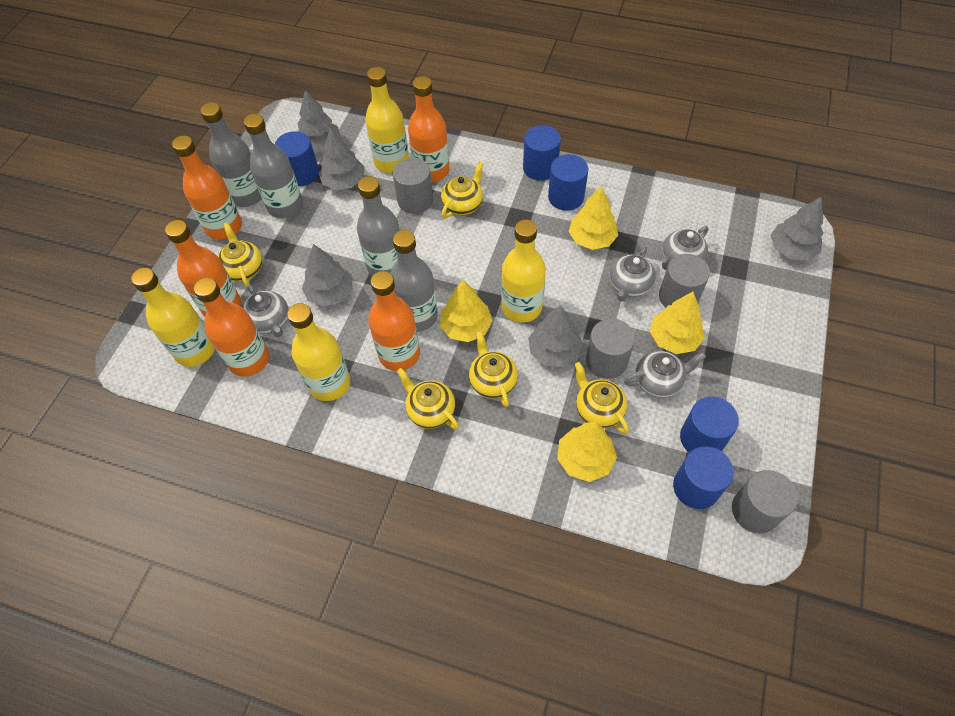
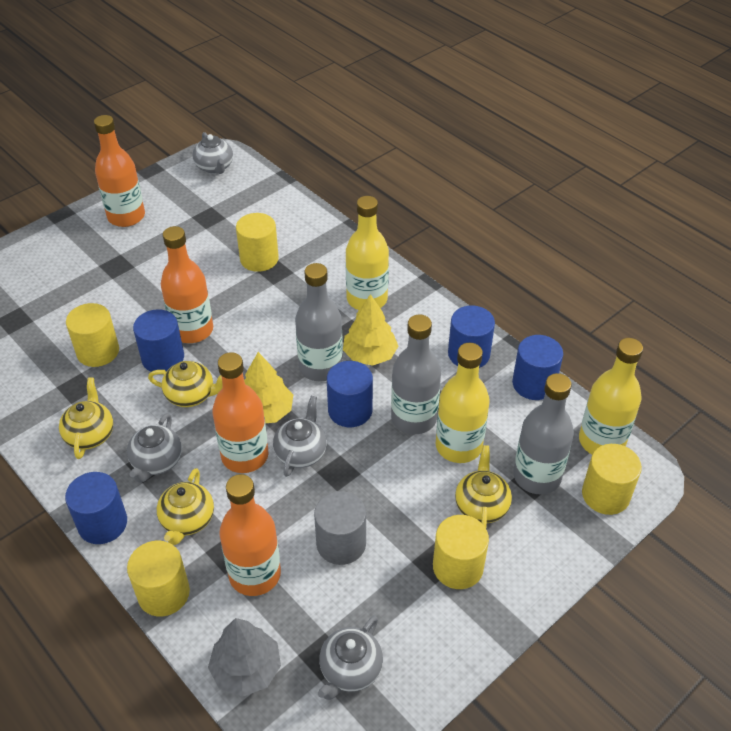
grey bottle: 4 -> 3
grey cylinder: 4 -> 1
grey tree: 5 -> 1
orange bottle: 5 -> 4
yellow bottle: 4 -> 3
yellow cylinder: 0 -> 5
yellow teapot: 5 -> 4
yellow tree: 4 -> 2

